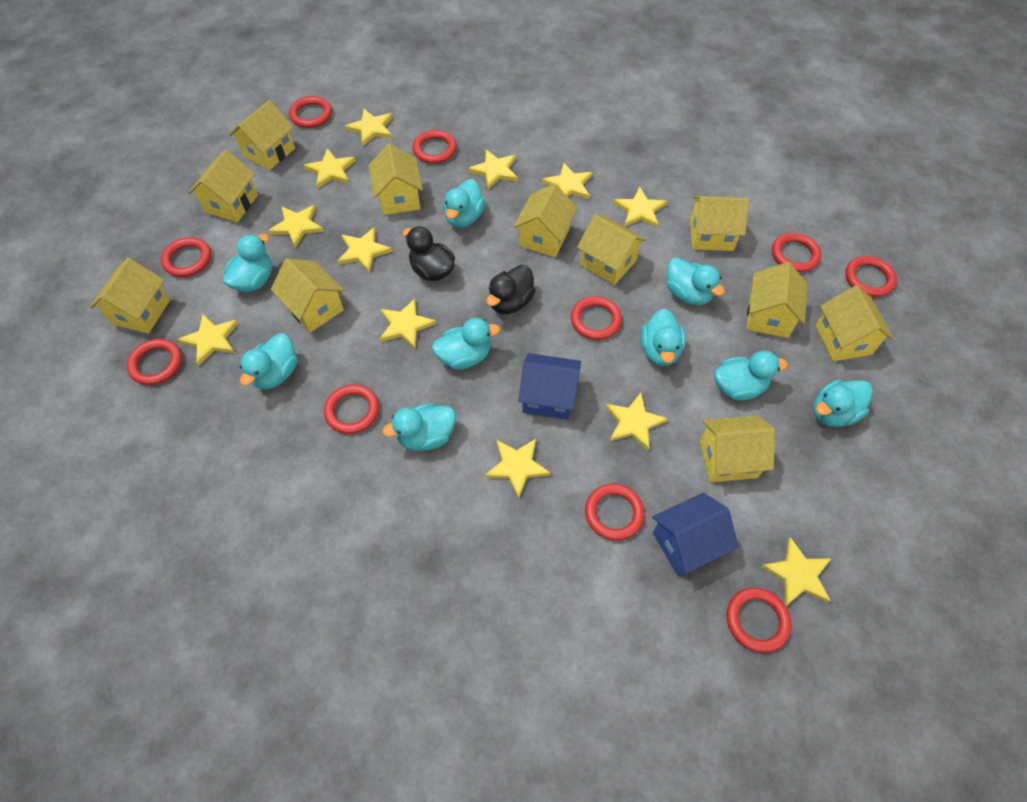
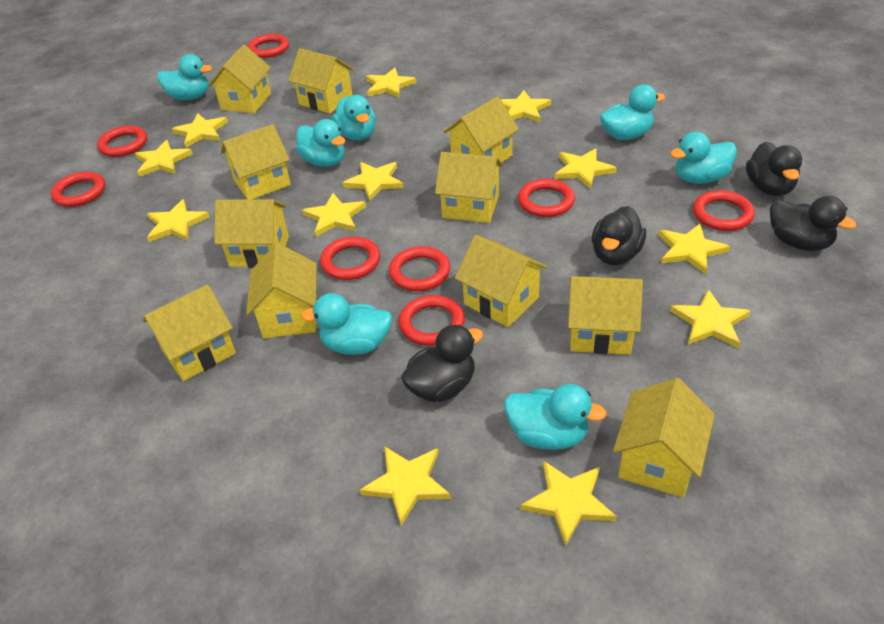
black duck: 2 -> 4
blue house: 2 -> 0
red ring: 10 -> 8
turquoise duck: 9 -> 7

